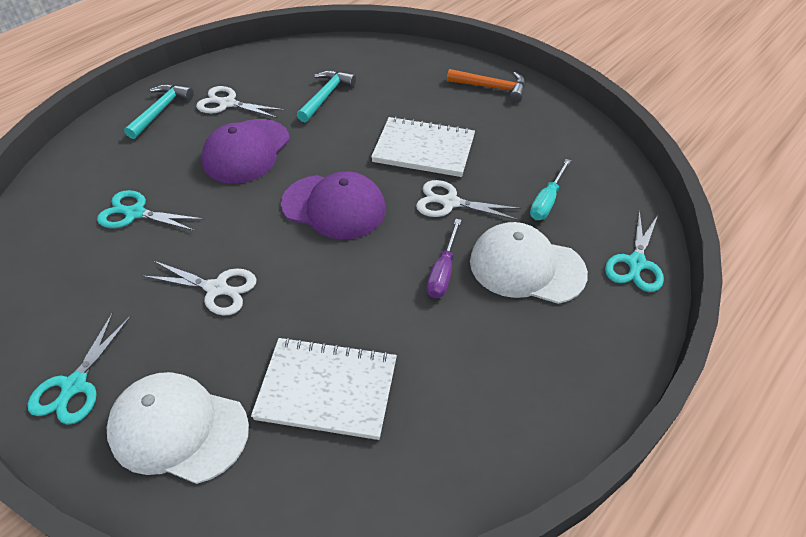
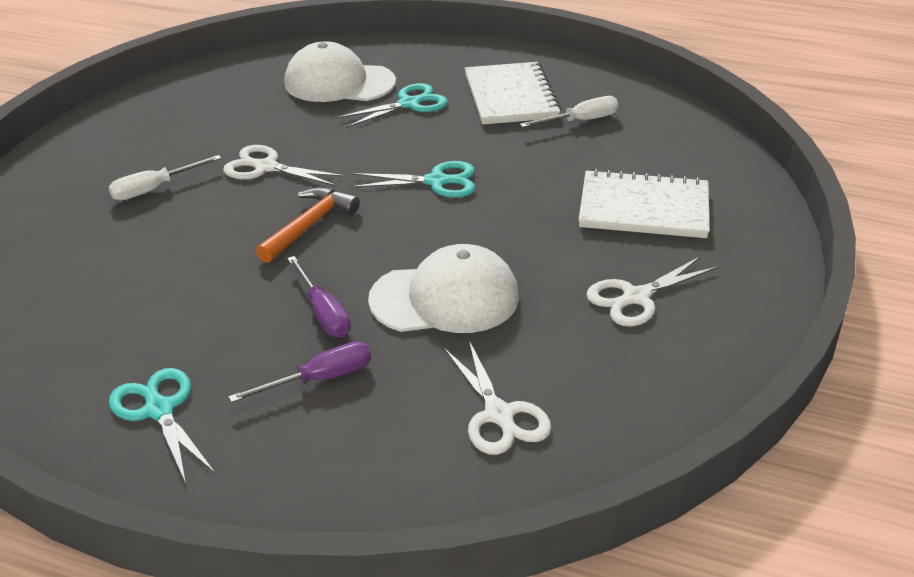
purple cap: 2 -> 0
purple screwdriver: 1 -> 2
turquoise hammer: 2 -> 0
turquoise screwdriver: 1 -> 0
white screwdriver: 0 -> 2

